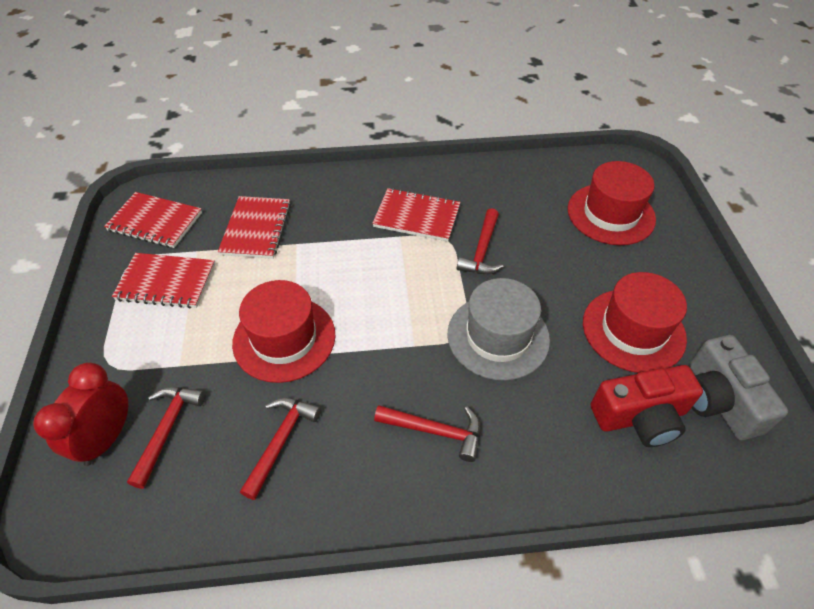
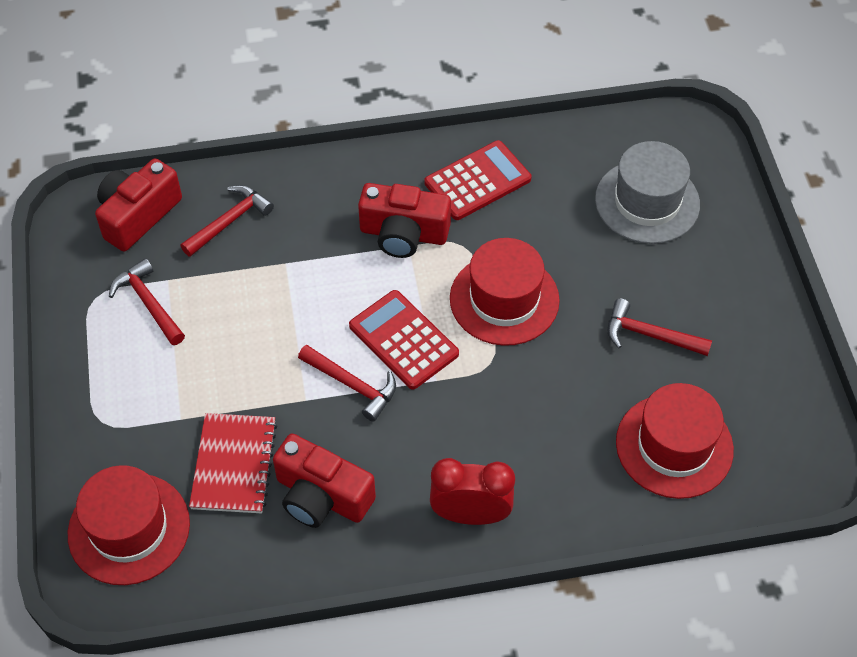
grey camera: 1 -> 0
red calculator: 0 -> 2
red camera: 1 -> 3
red notebook: 4 -> 1

